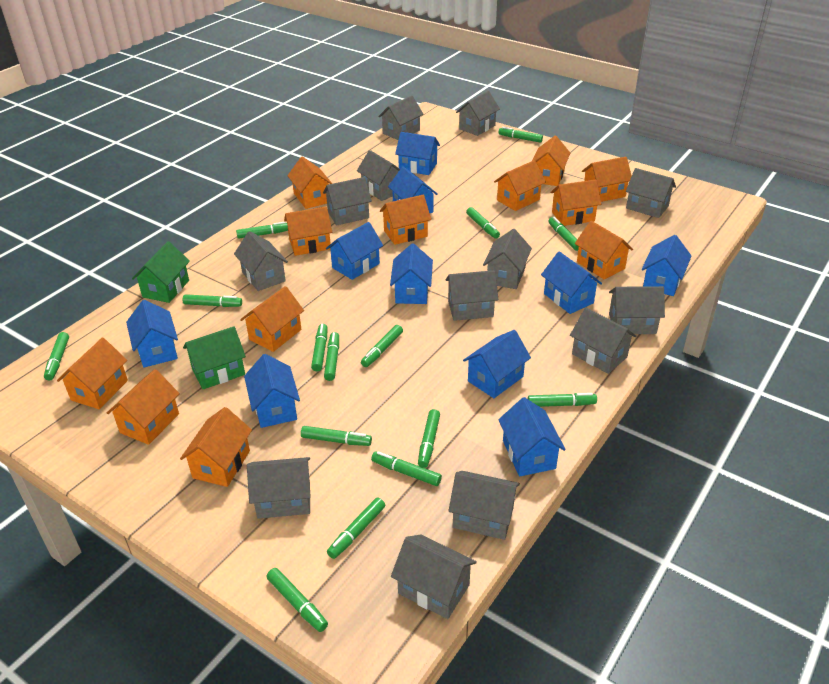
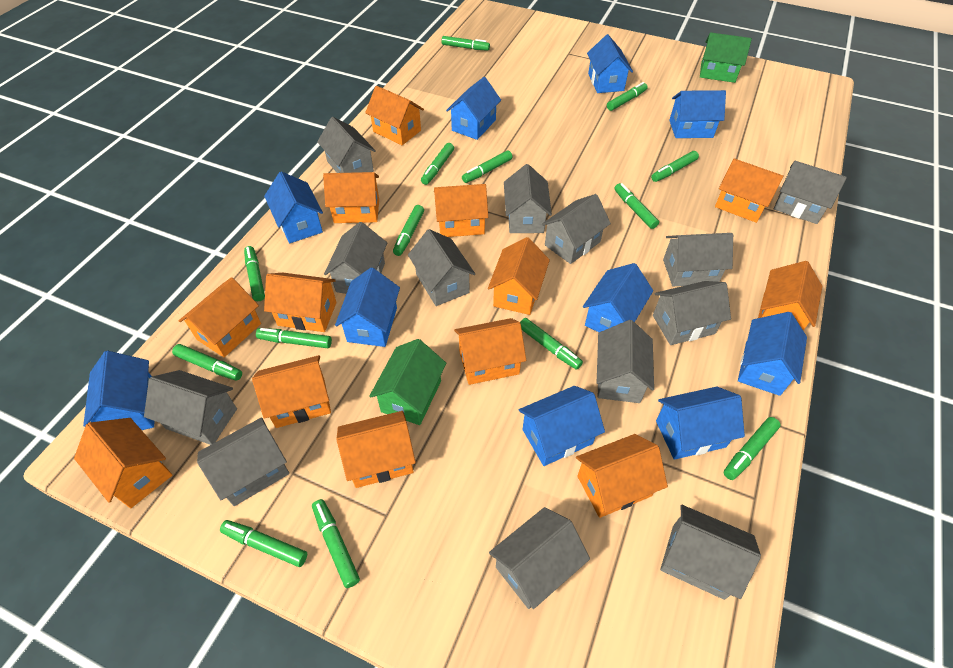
green marker: 15 -> 14
orange house: 12 -> 13

